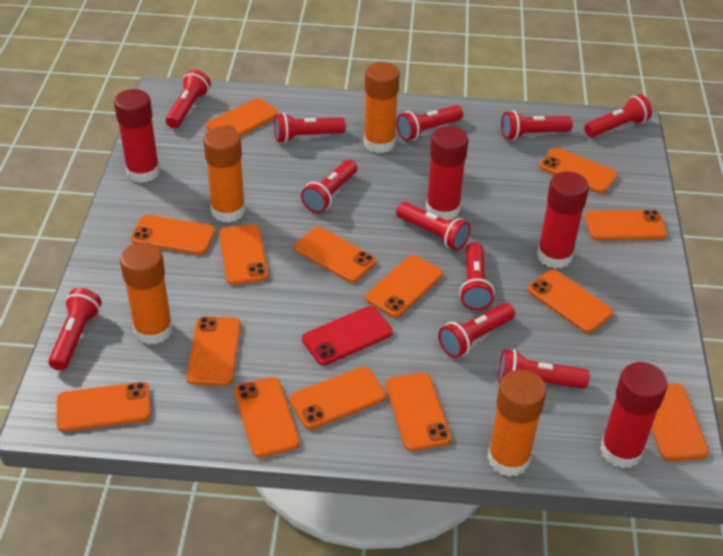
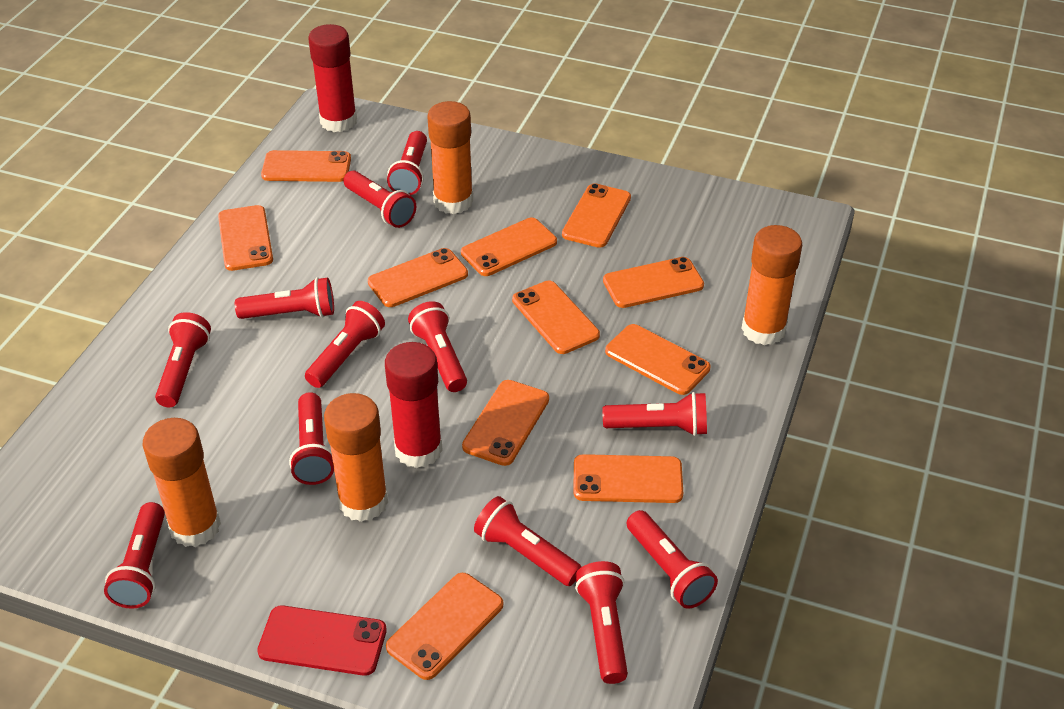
orange phone: 14 -> 11
red flashlight: 11 -> 12
red glue stick: 4 -> 2

